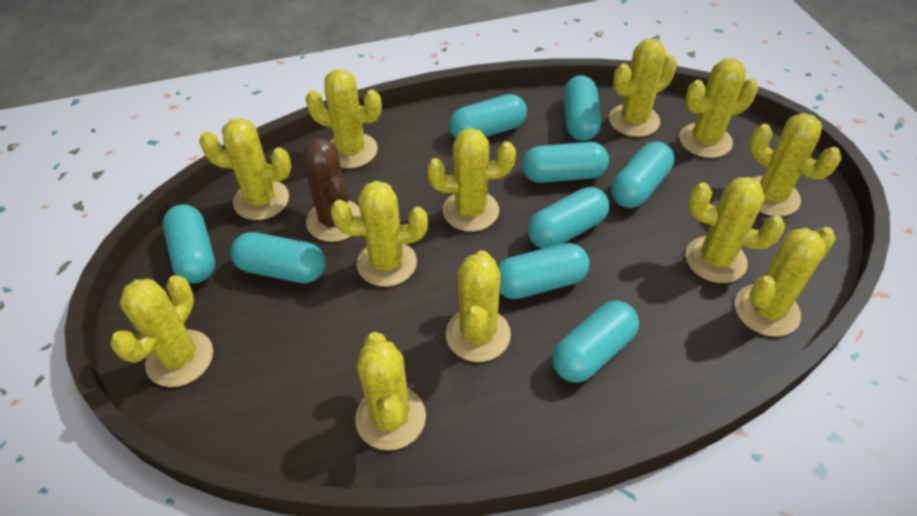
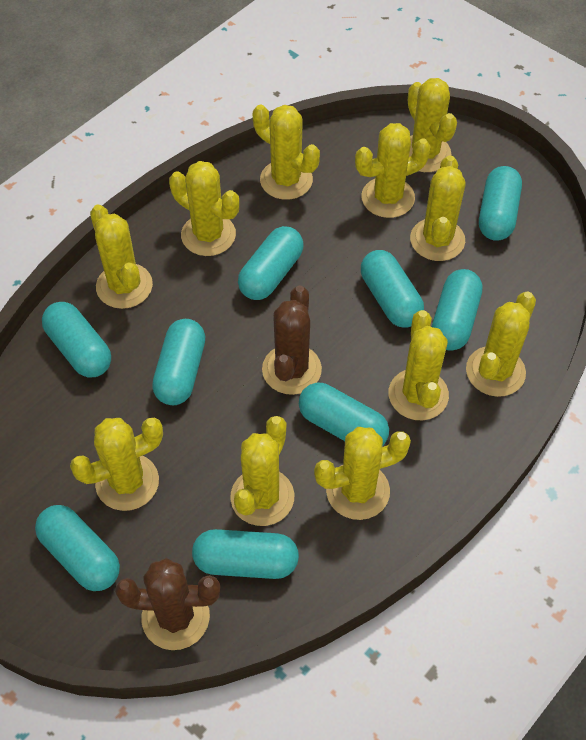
brown cactus: 1 -> 2
yellow cactus: 12 -> 11

